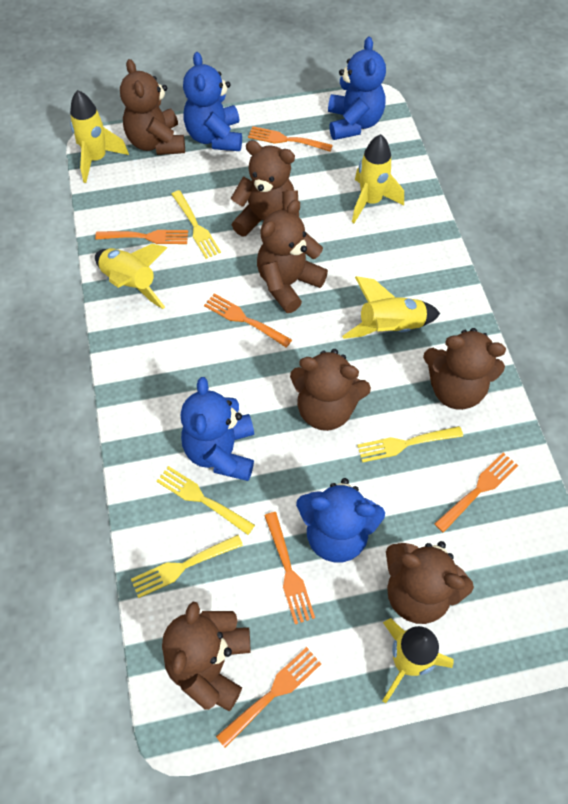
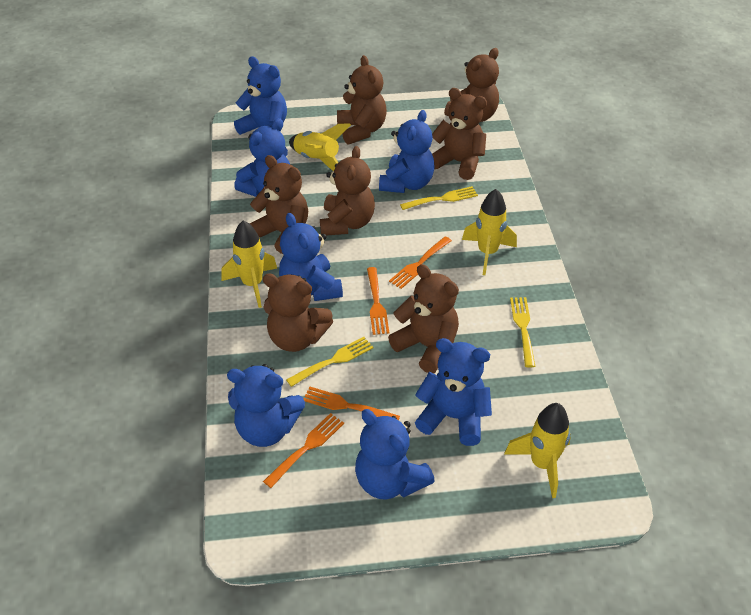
blue teddy bear: 4 -> 7
orange fork: 6 -> 4
yellow fork: 4 -> 3
yellow rocket: 5 -> 4

